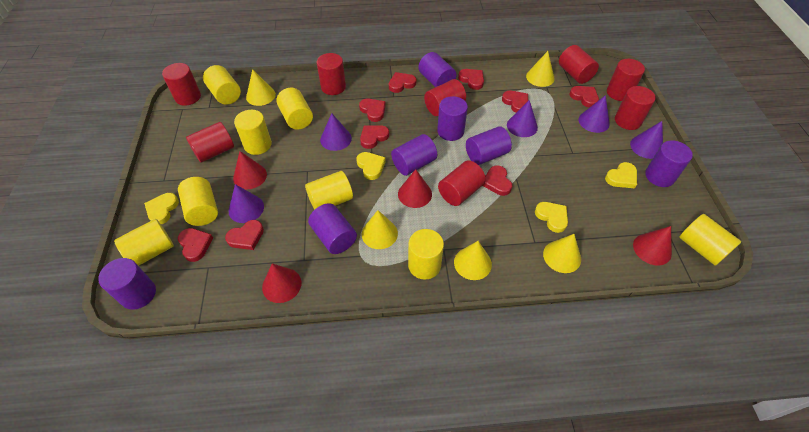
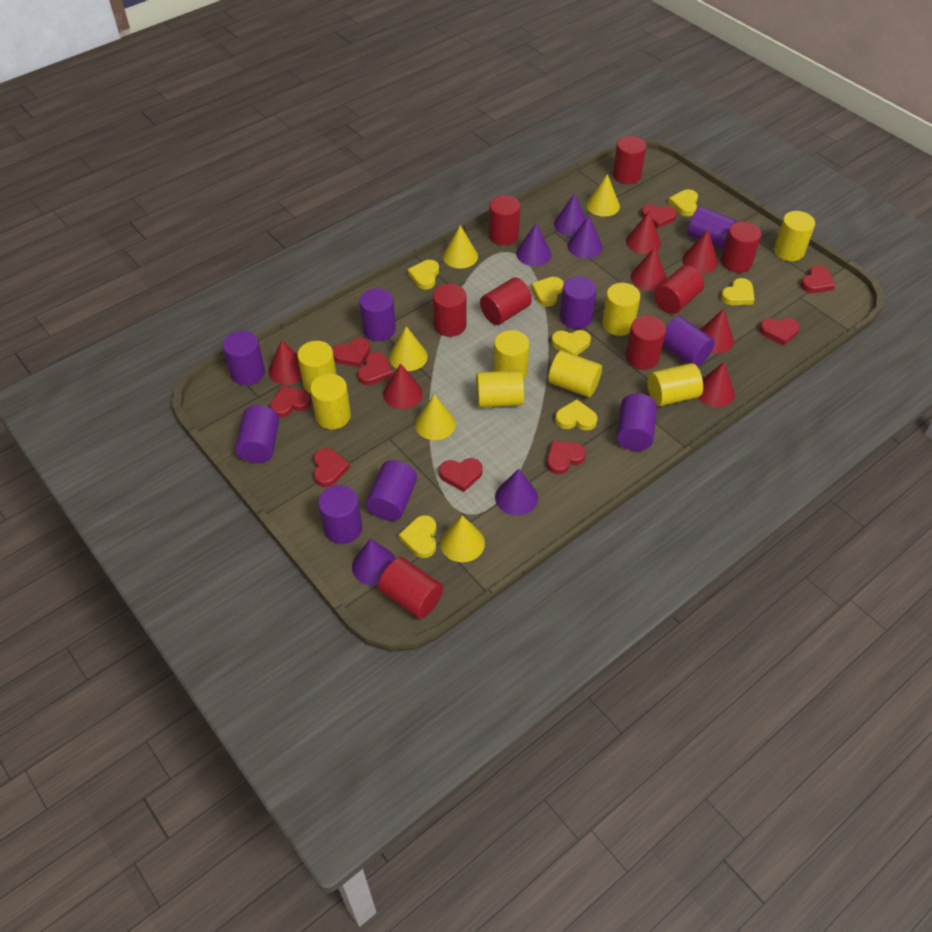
purple cylinder: 7 -> 9
red cone: 4 -> 7
yellow heart: 4 -> 7

